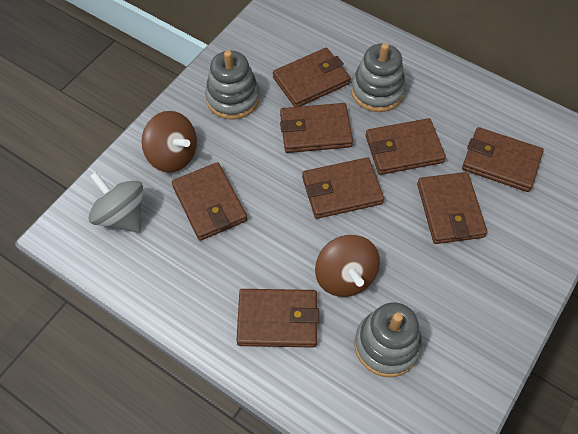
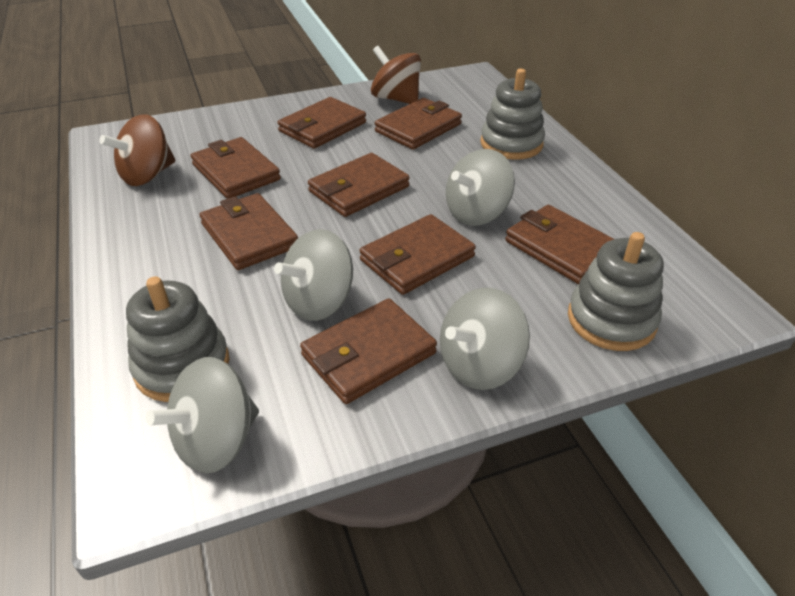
grey spinning top: 1 -> 4

